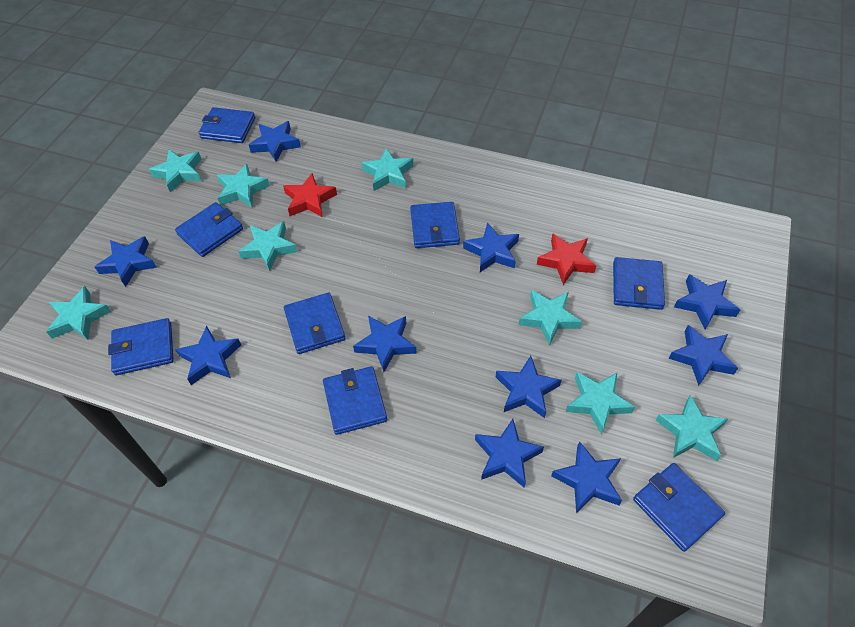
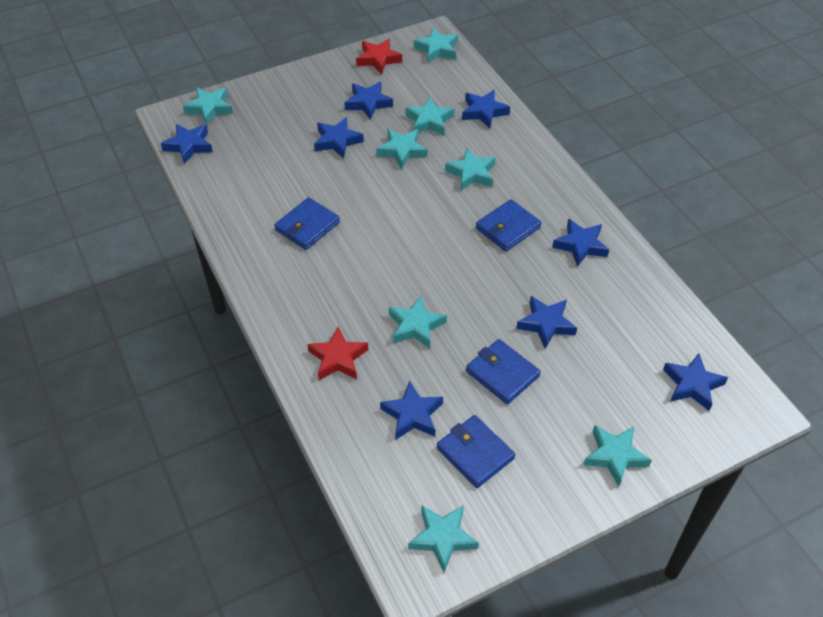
blue star: 10 -> 8
blue wallet: 8 -> 4

